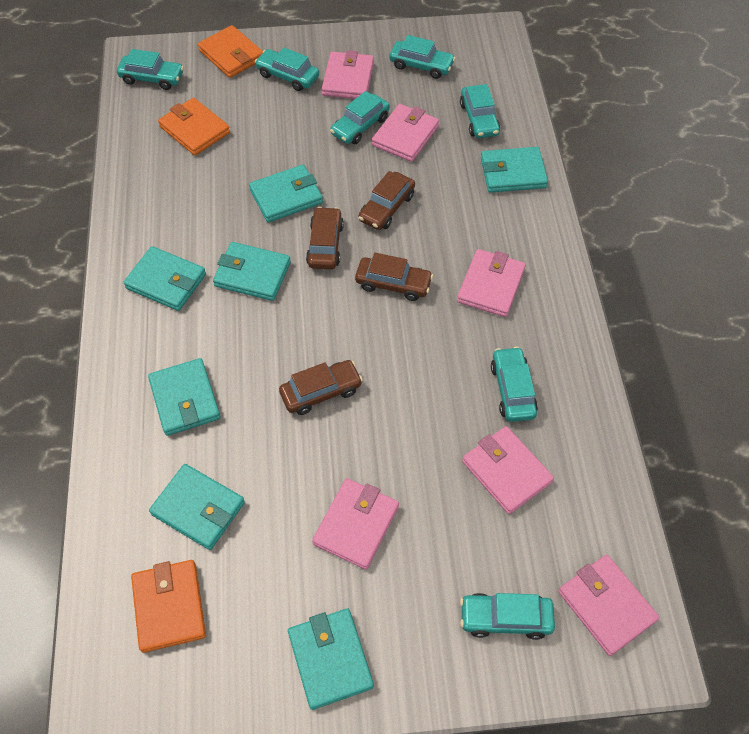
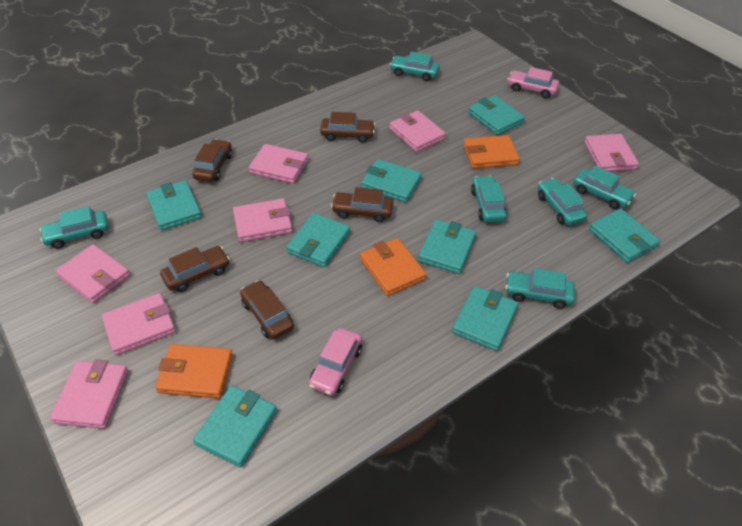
brown car: 4 -> 5
pink car: 0 -> 2
pink wallet: 6 -> 7
turquoise car: 7 -> 6
turquoise wallet: 7 -> 8

